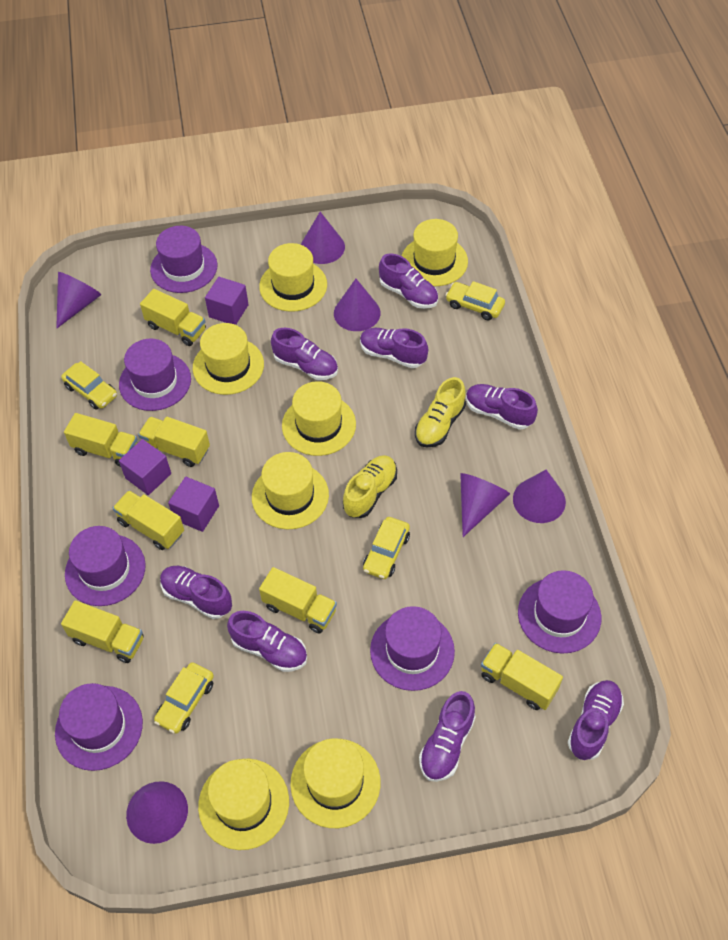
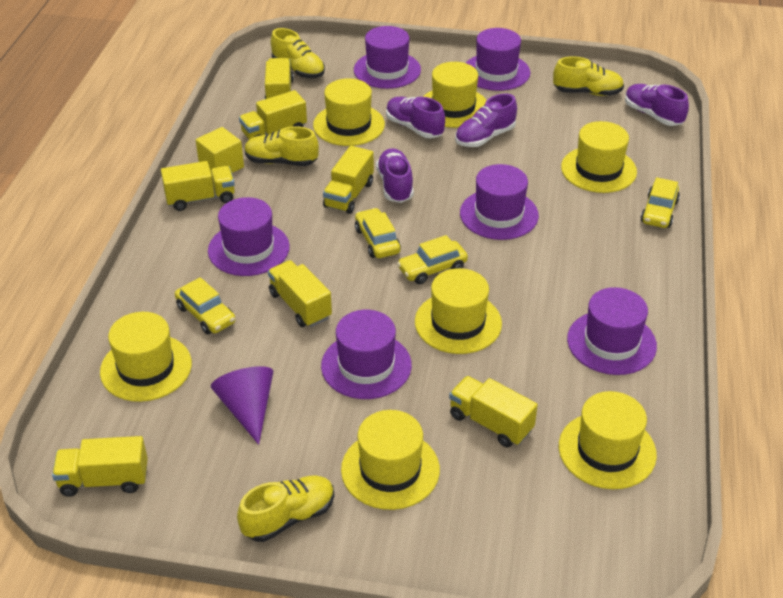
purple cone: 6 -> 1
purple cube: 3 -> 0
purple shoe: 8 -> 4
yellow cube: 0 -> 1
yellow shoe: 2 -> 4

